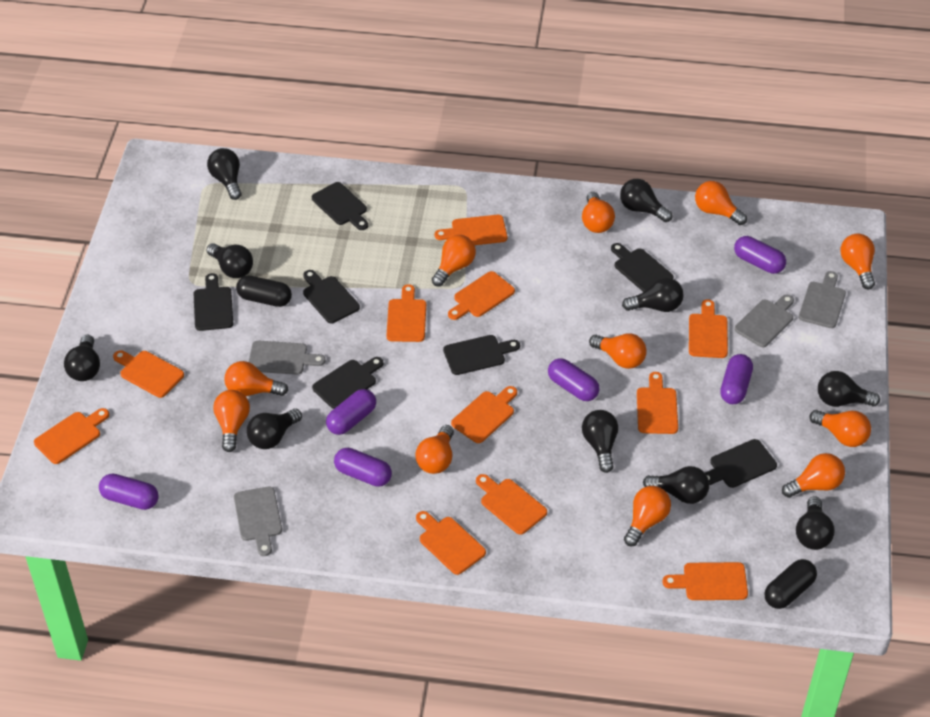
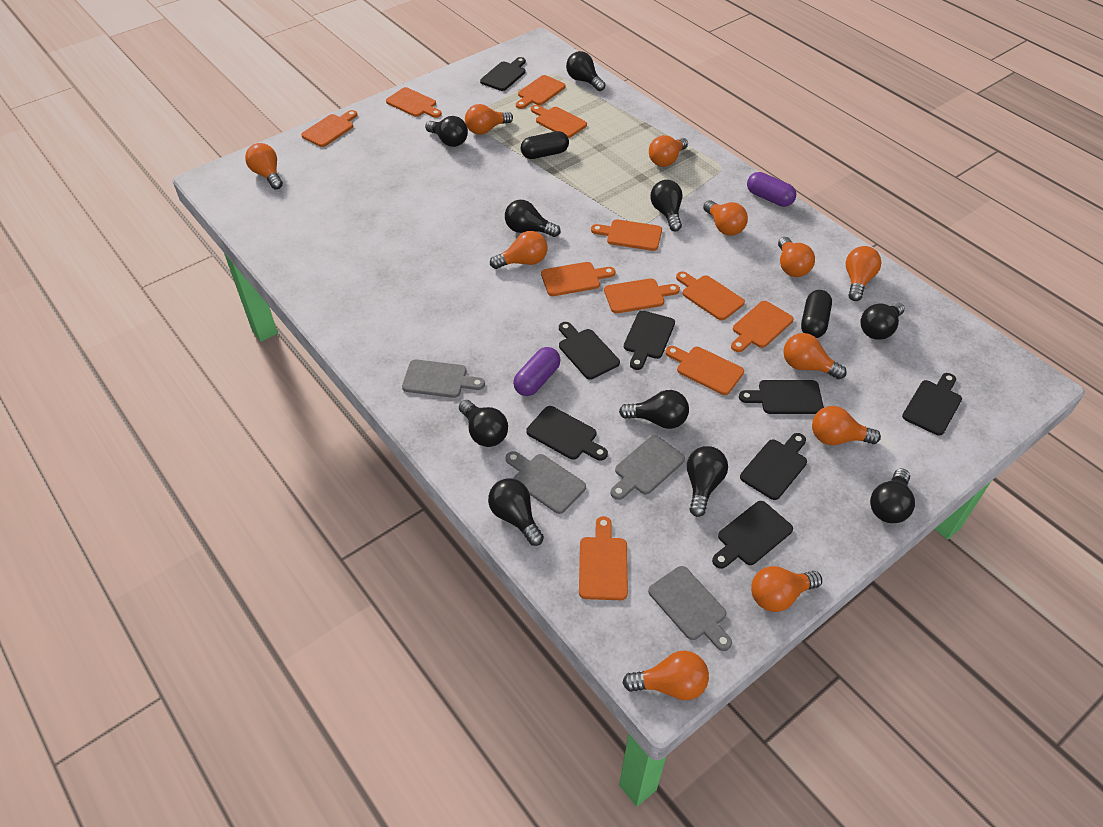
black cutting board: 7 -> 8
purple capsule: 6 -> 2

